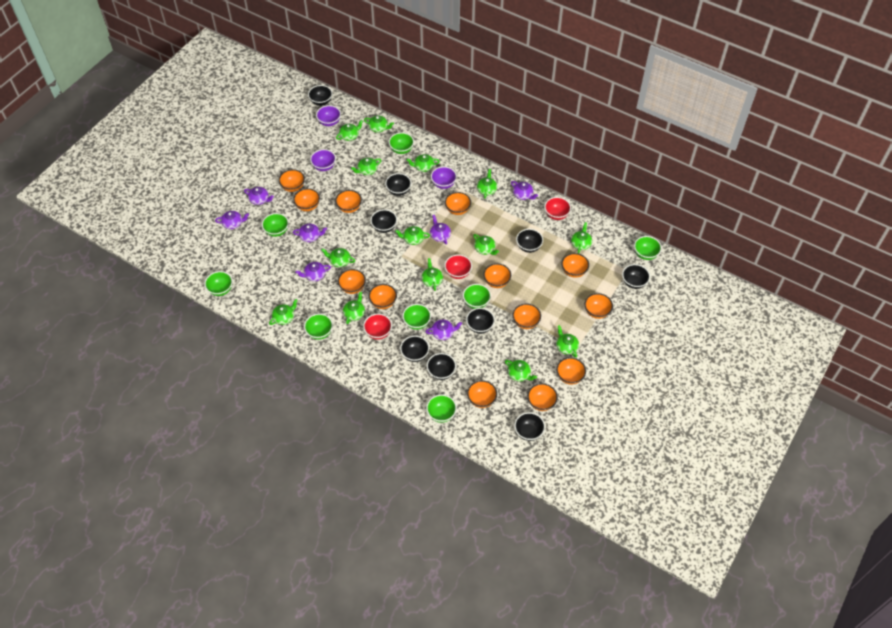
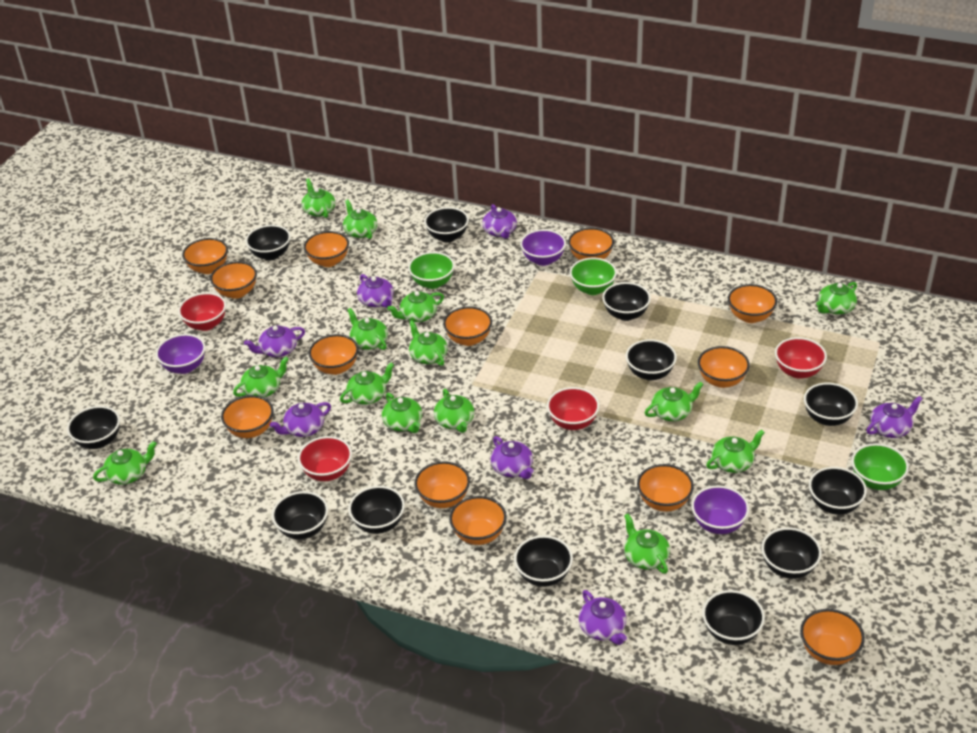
black bowl: 9 -> 12
green bowl: 8 -> 3
red bowl: 3 -> 4

